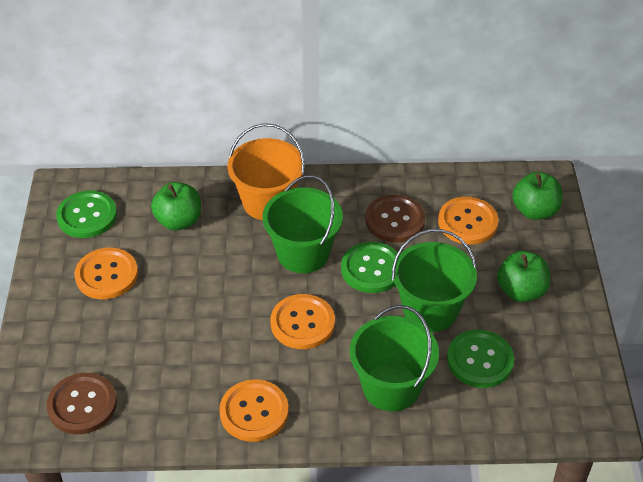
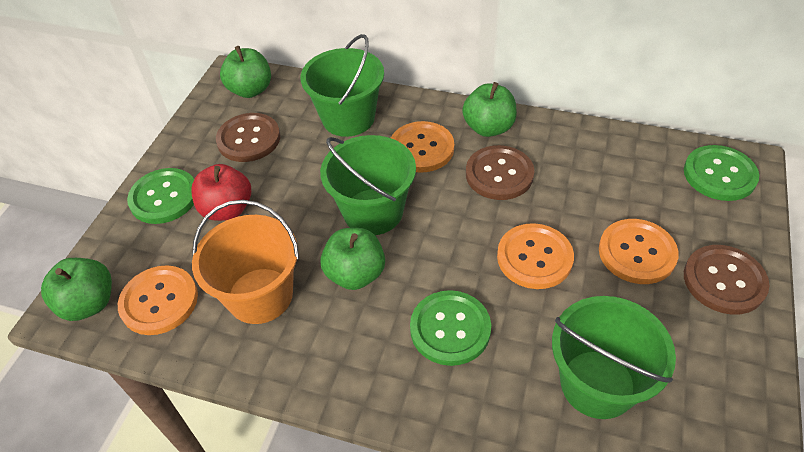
brown button: 2 -> 3
green apple: 3 -> 4
red apple: 0 -> 1

